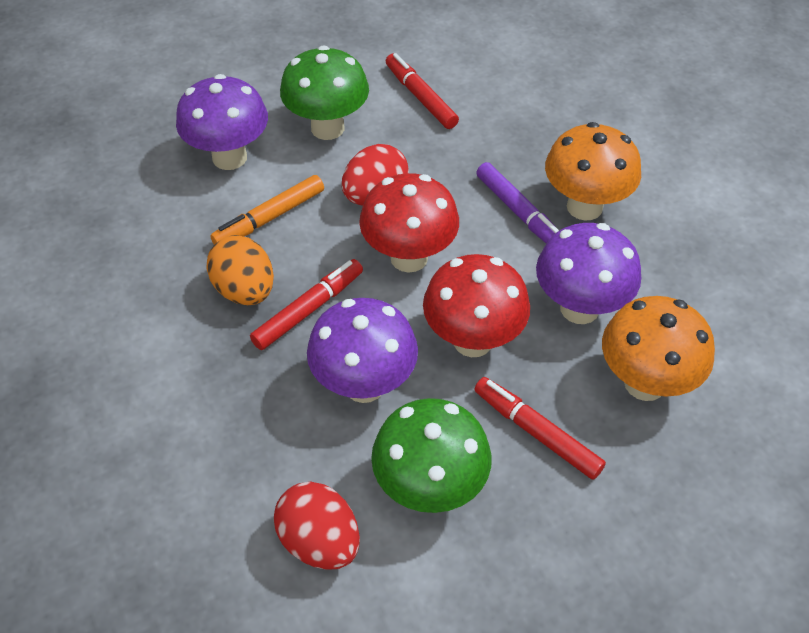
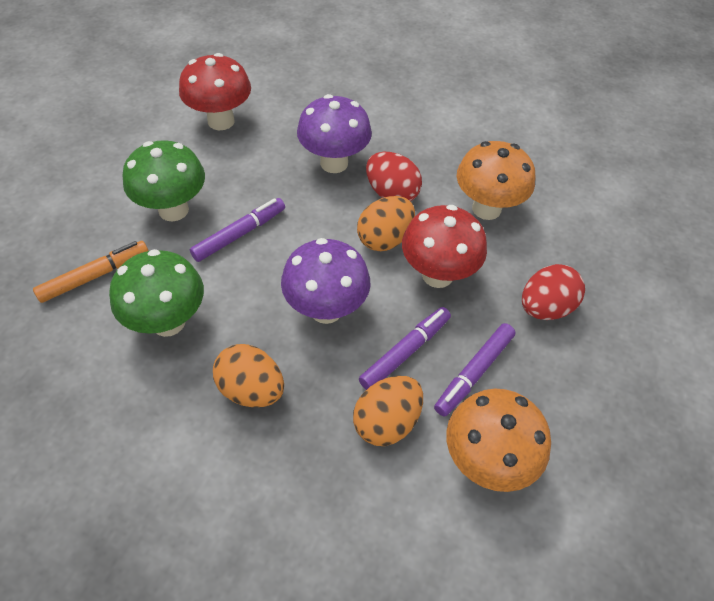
orange egg: 1 -> 3
purple marker: 1 -> 3
purple mushroom: 3 -> 2
red marker: 3 -> 0

